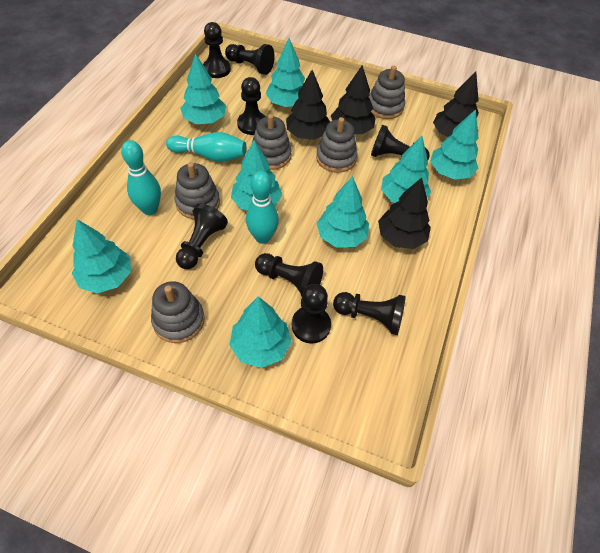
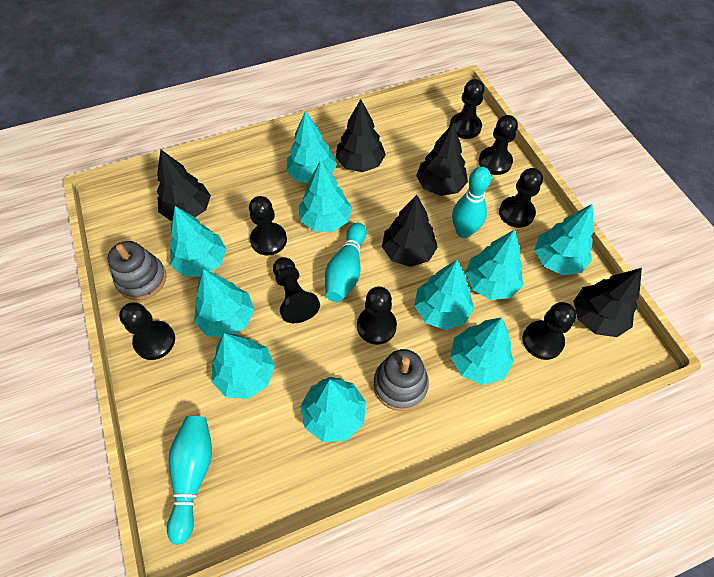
black tree: 4 -> 5
grey stacking toy: 5 -> 2
turquoise tree: 8 -> 10

